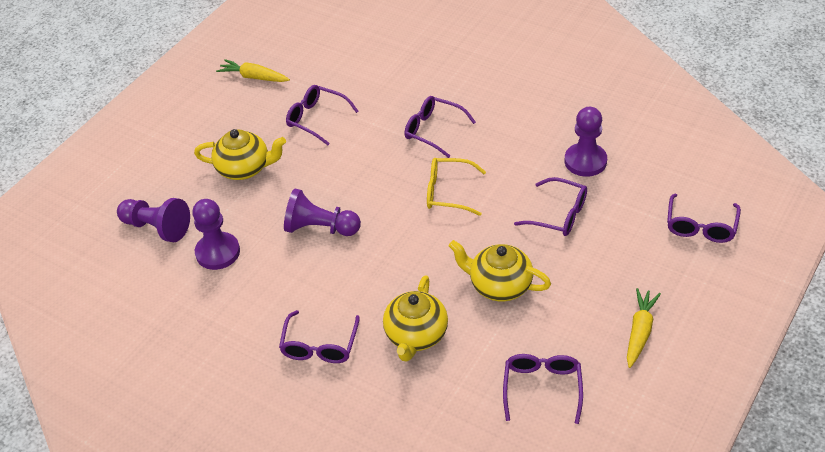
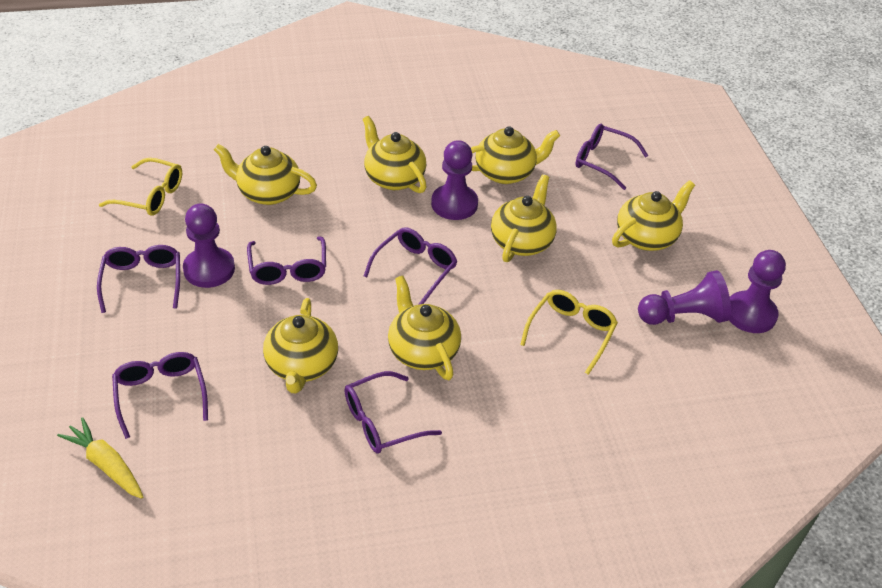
yellow carrot: 2 -> 1
yellow glasses: 1 -> 2
yellow teapot: 3 -> 7

